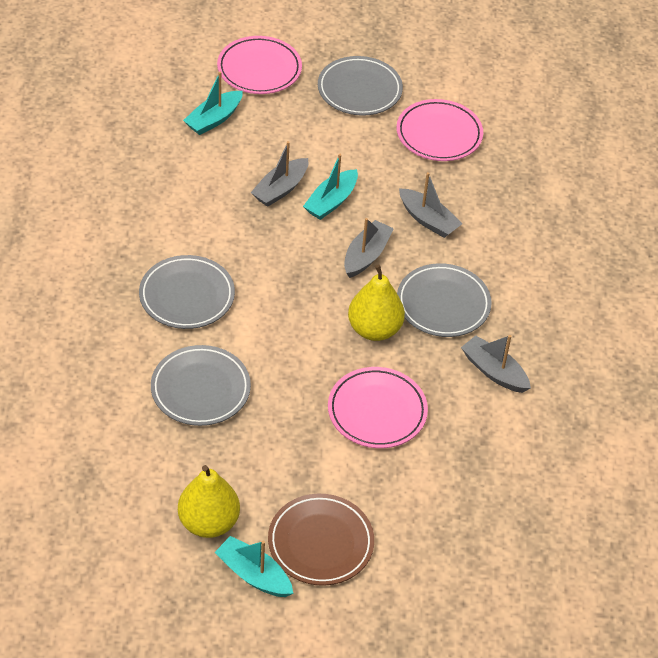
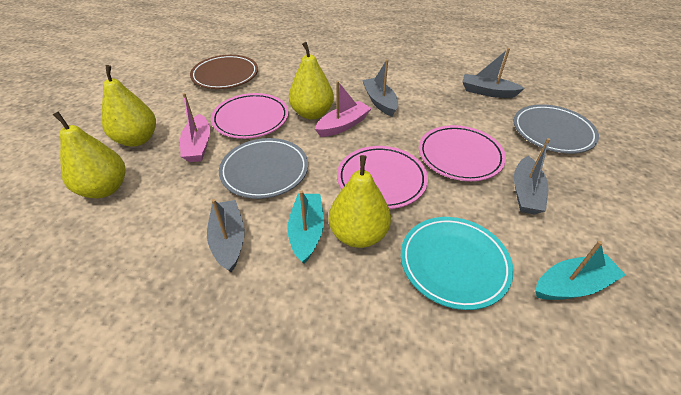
grey plate: 4 -> 2
pink boat: 0 -> 2
turquoise boat: 3 -> 2
turquoise plate: 0 -> 1
yellow pear: 2 -> 4

